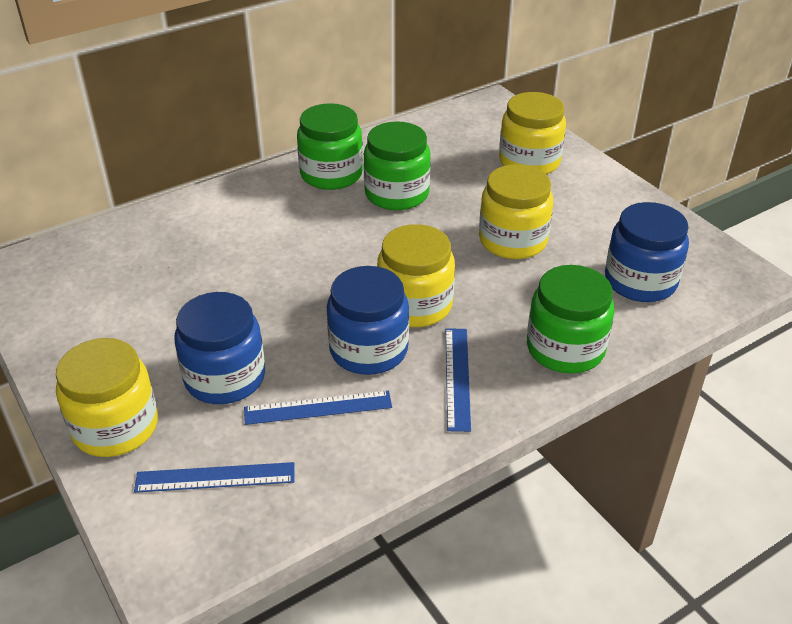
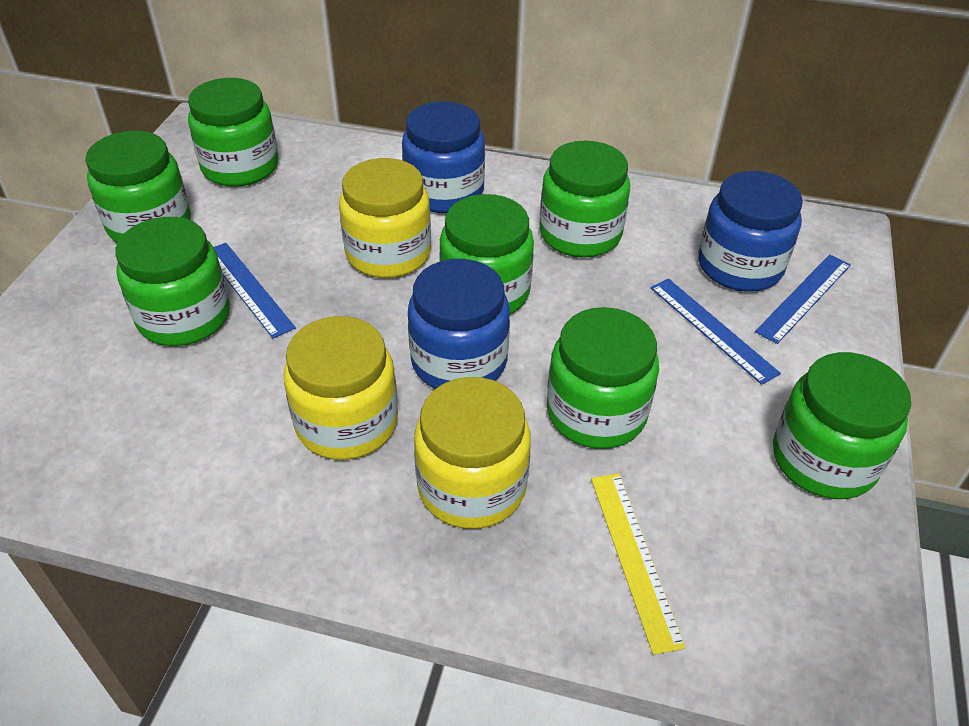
green jar: 3 -> 7
yellow jar: 4 -> 3
yellow ruler: 0 -> 1

